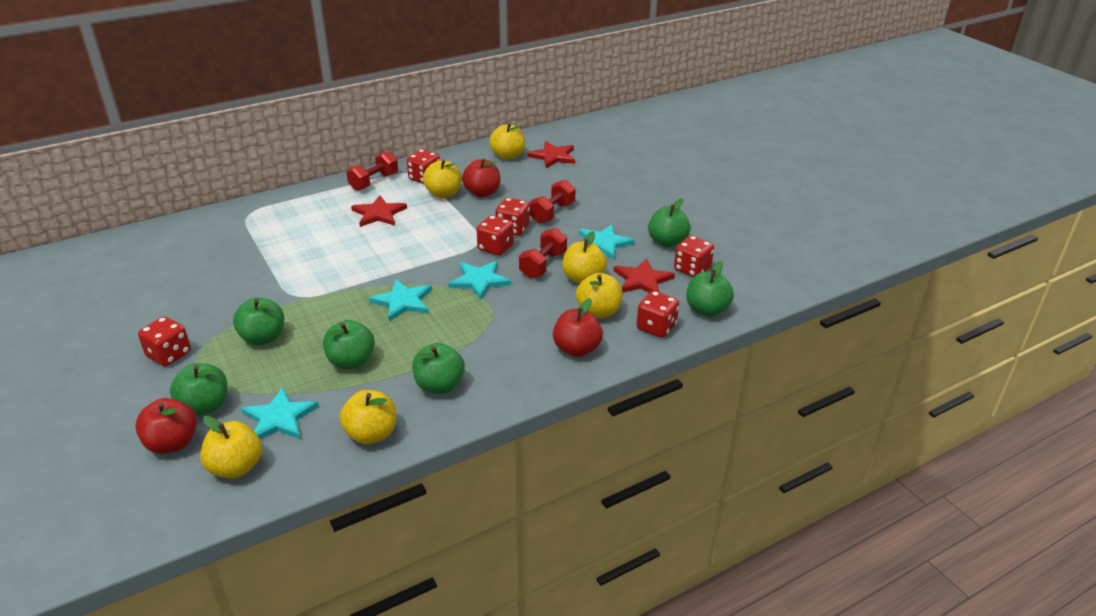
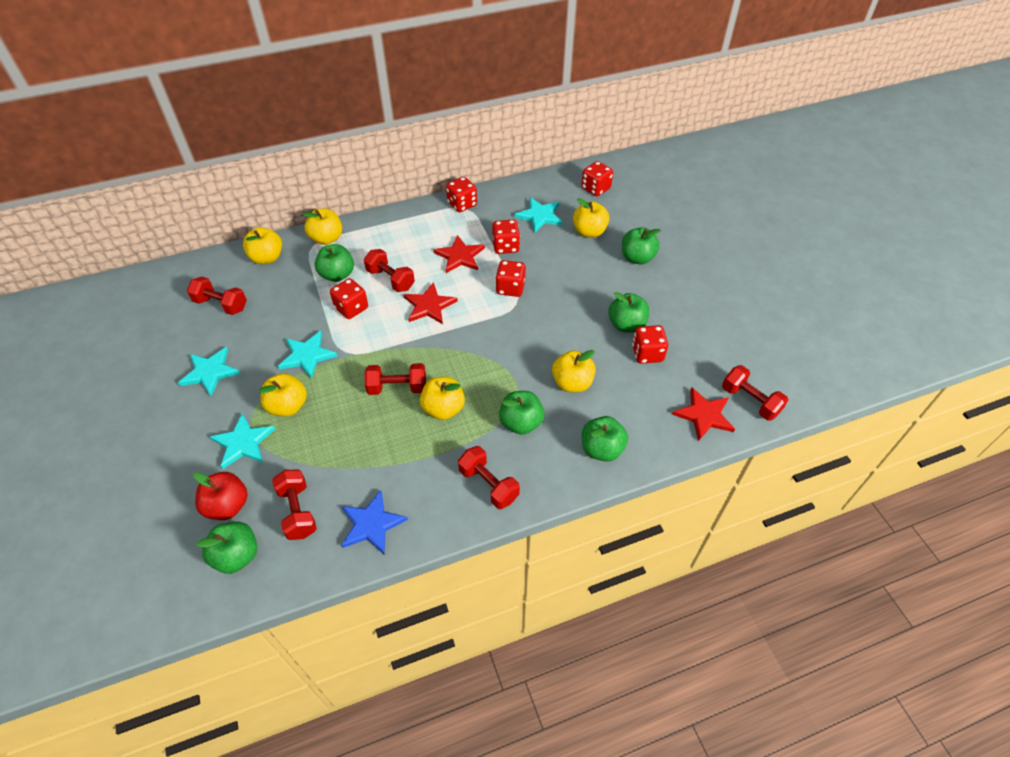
blue star: 0 -> 1
red apple: 3 -> 1
red dumbbell: 3 -> 6

